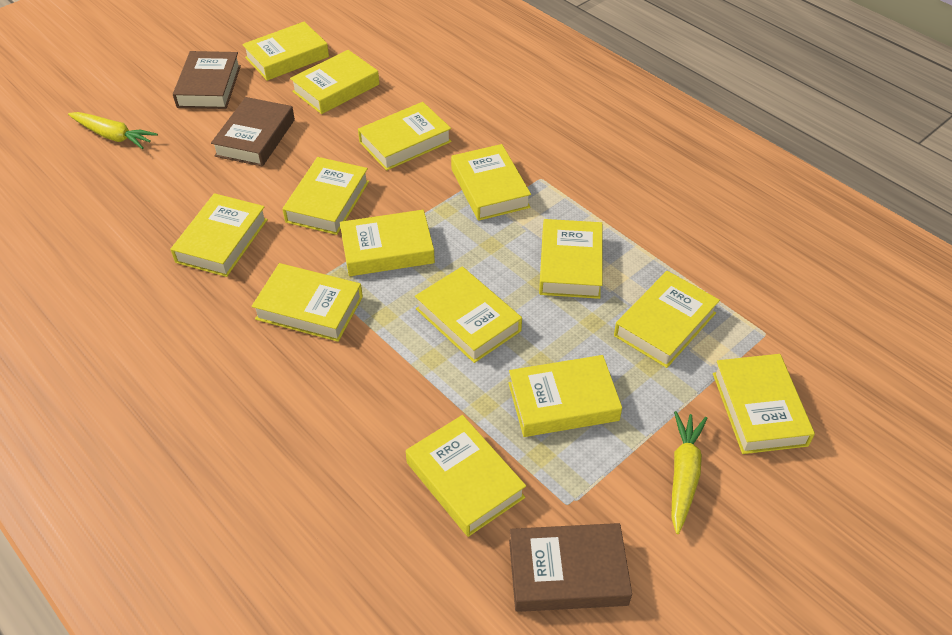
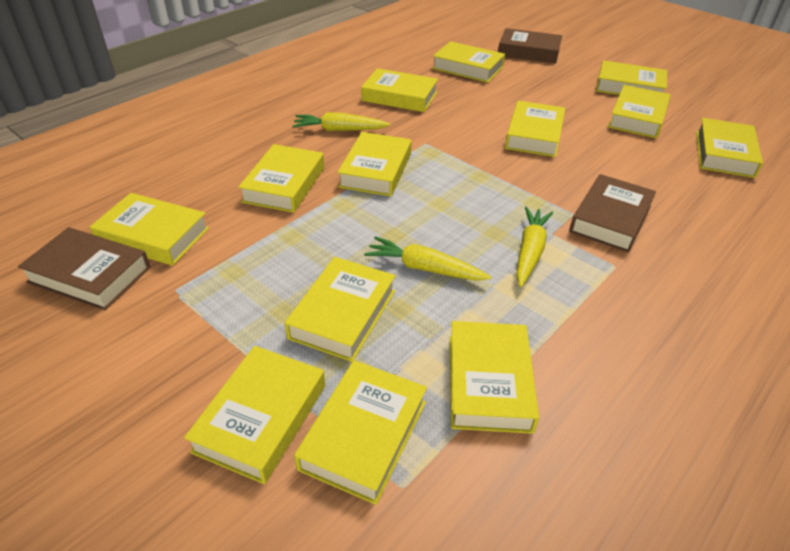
yellow book: 14 -> 13
yellow carrot: 2 -> 3

